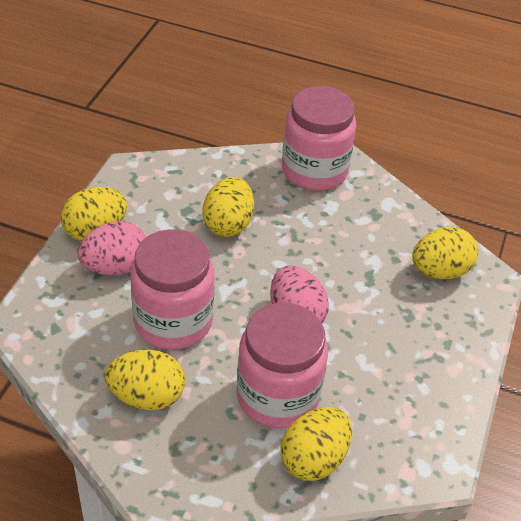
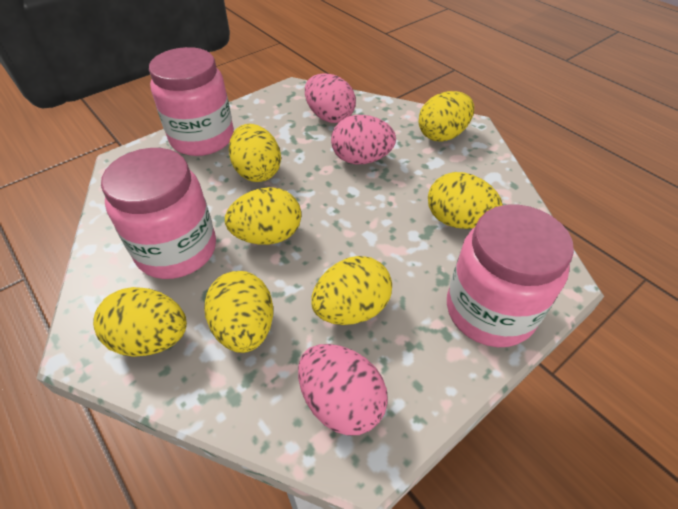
pink egg: 2 -> 3
yellow egg: 5 -> 7

